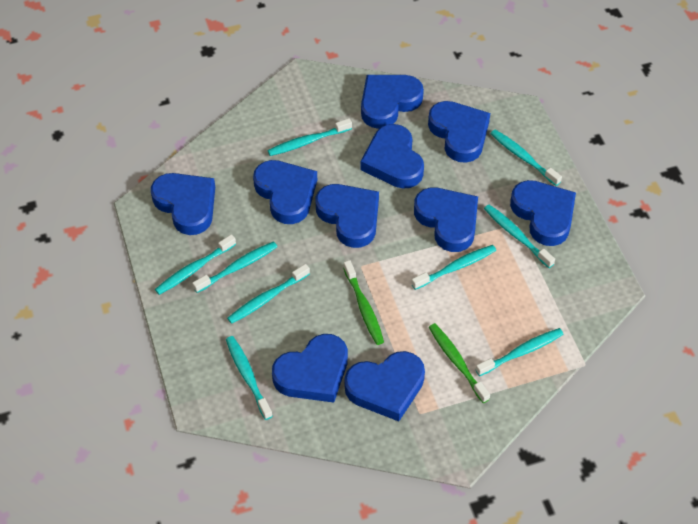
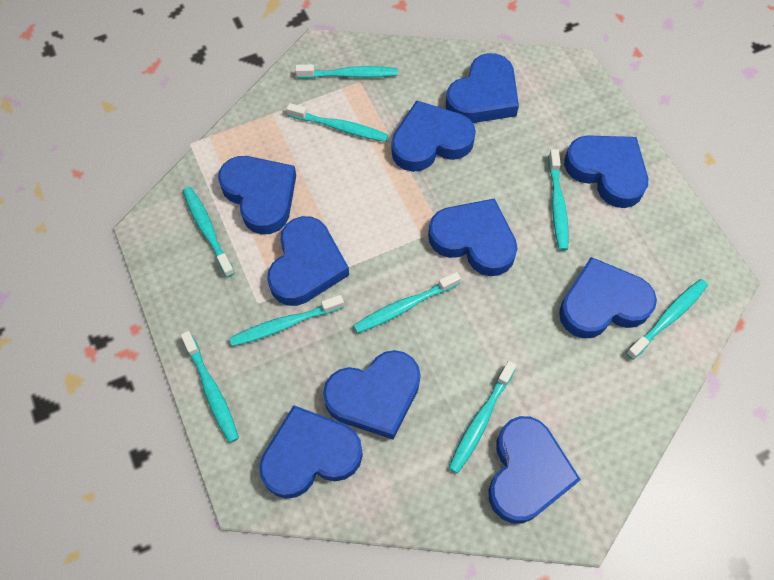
green toothbrush: 2 -> 0

